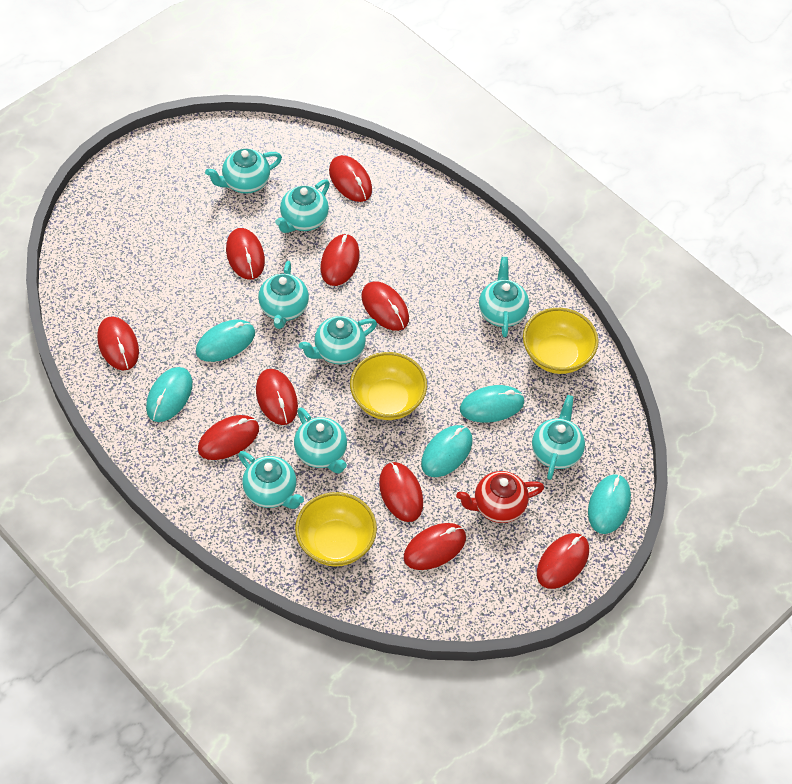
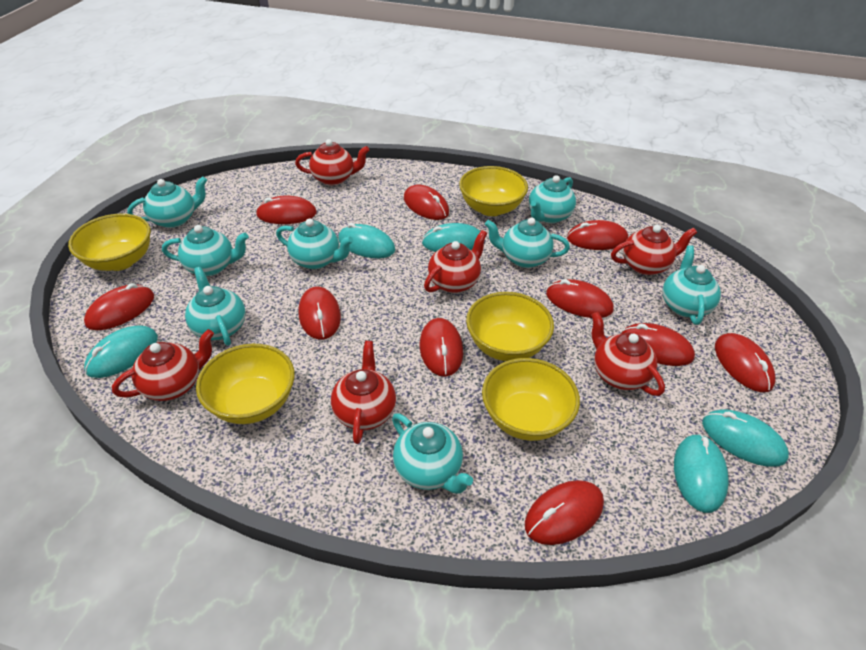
red teapot: 1 -> 6
yellow bowl: 3 -> 5

